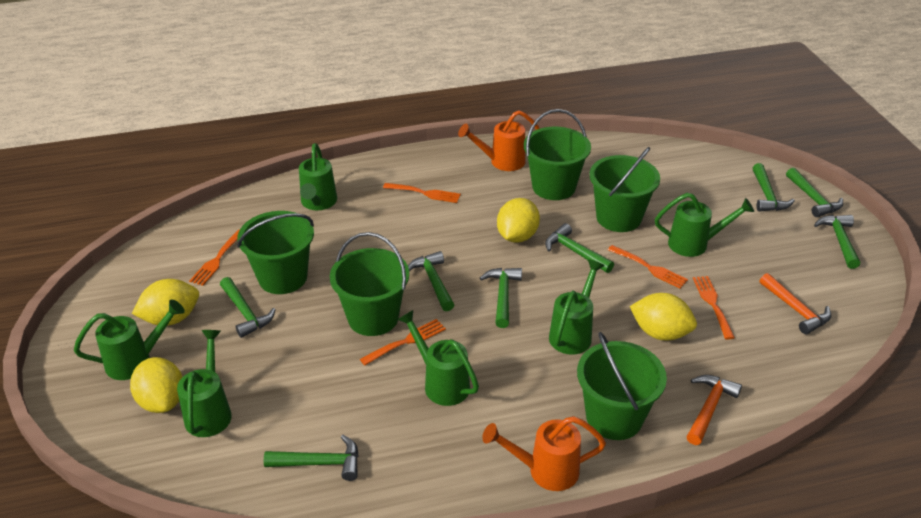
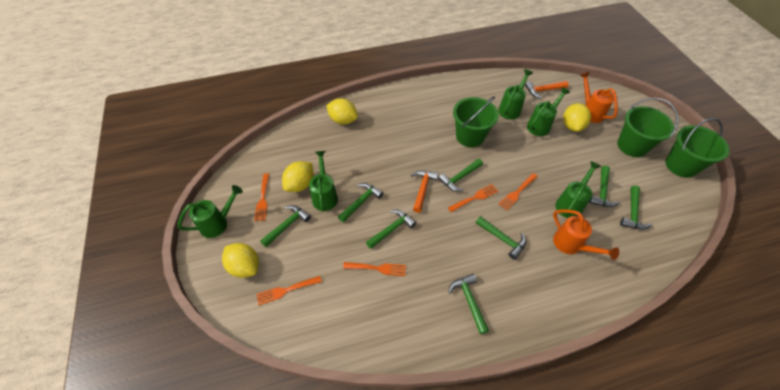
green bucket: 5 -> 3
green watering can: 6 -> 5

